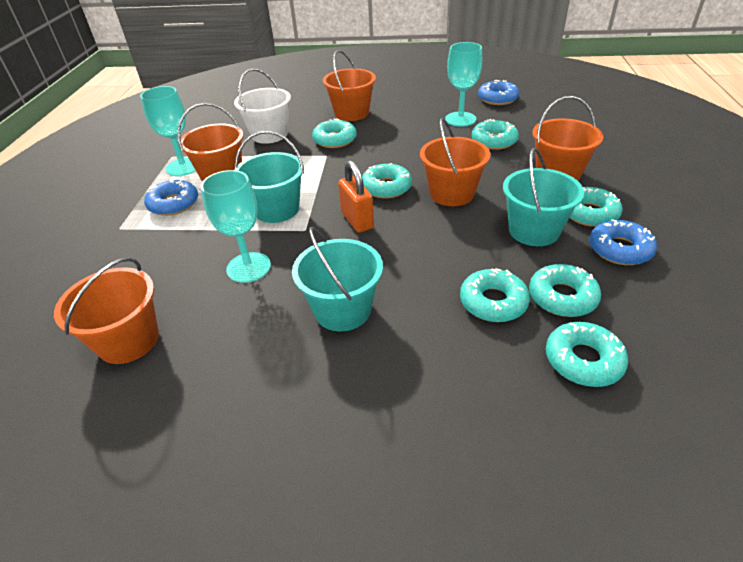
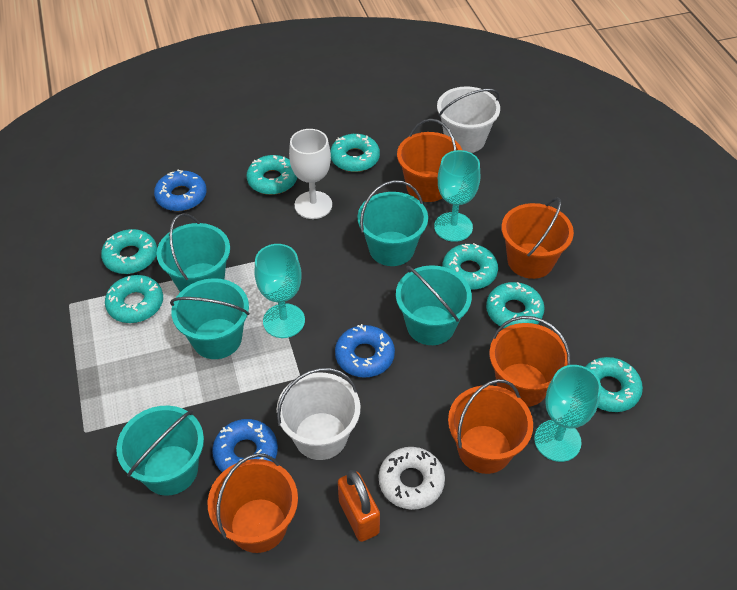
turquoise bucket: 3 -> 5
white bucket: 1 -> 2
white donut: 0 -> 1
white goblet: 0 -> 1

